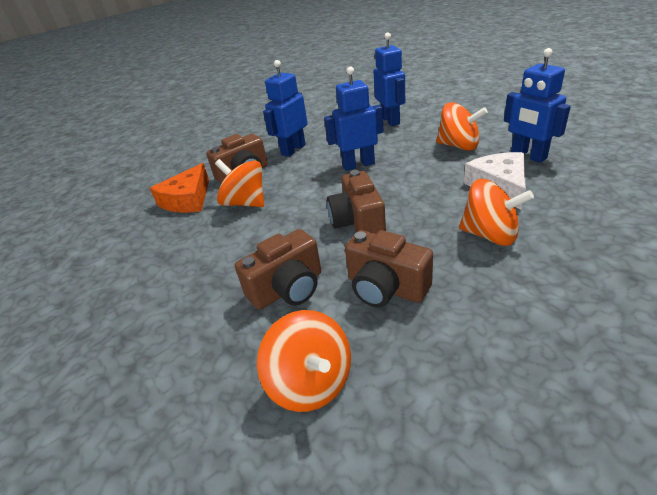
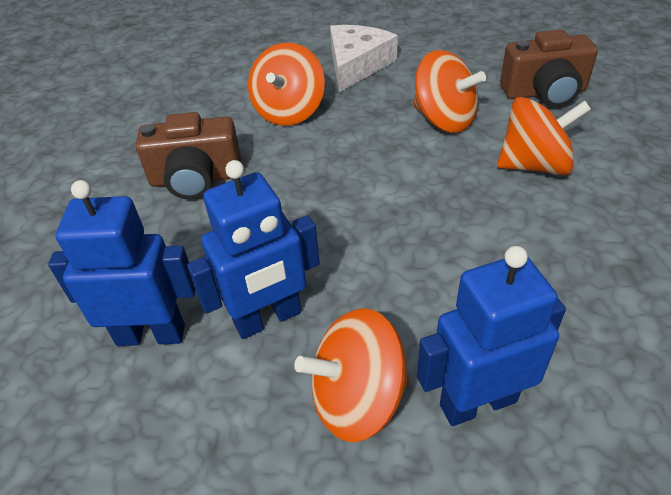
blue robot: 4 -> 3
brown camera: 4 -> 2
orange cheese: 1 -> 0

